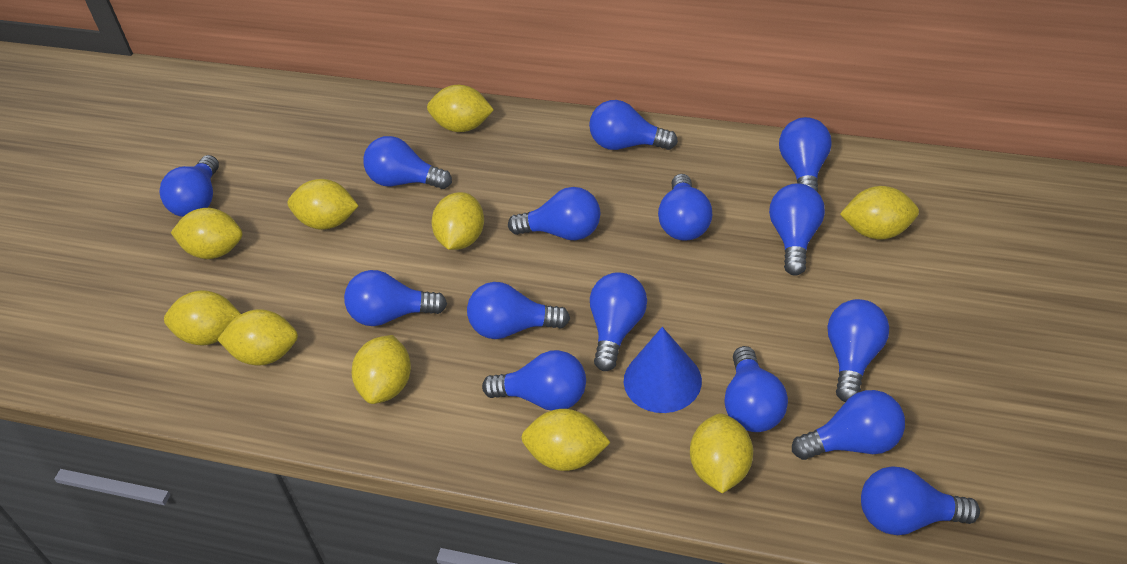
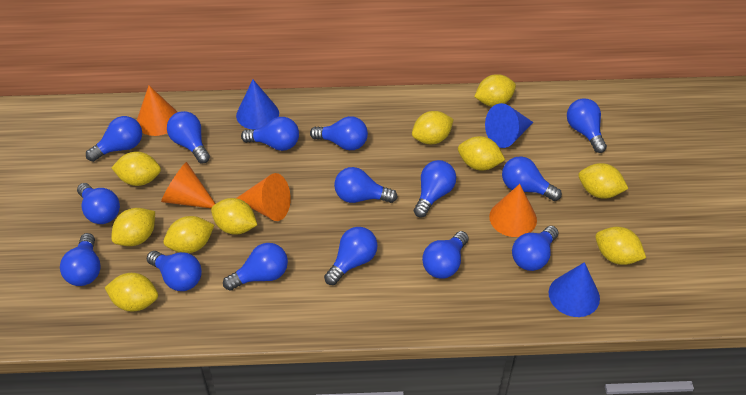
blue cone: 1 -> 3
orange cone: 0 -> 4

